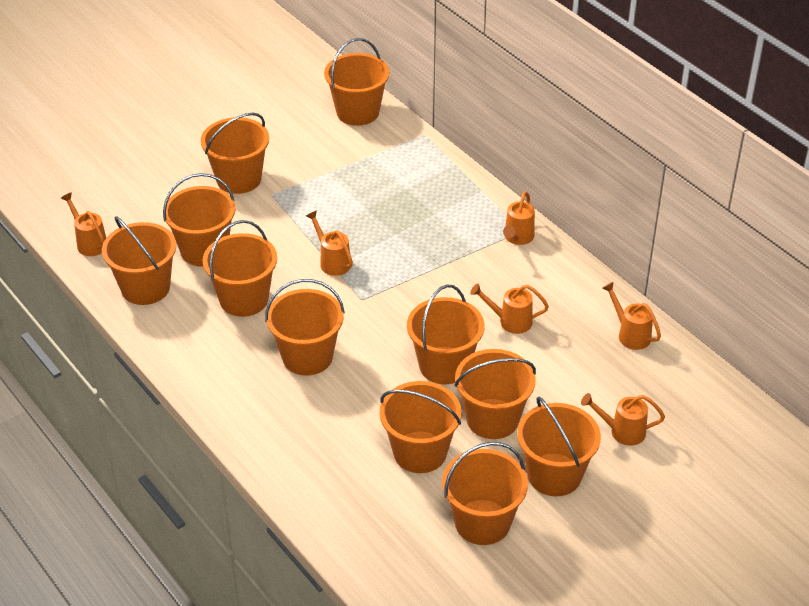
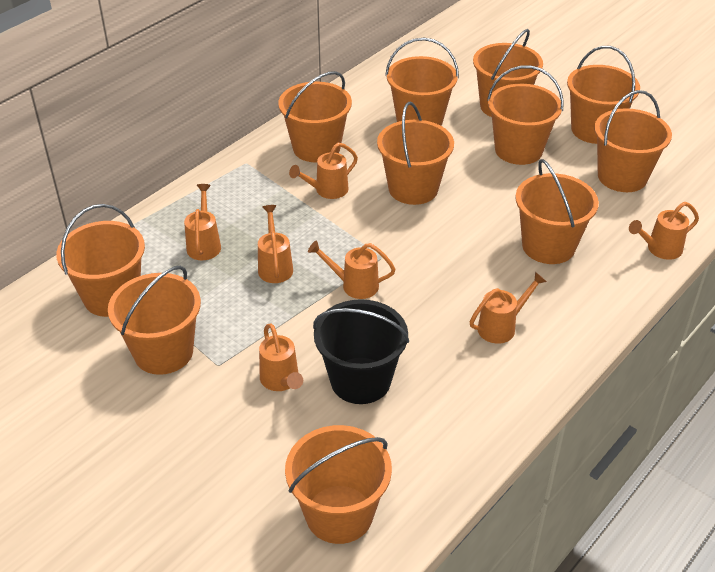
black bucket: 0 -> 1
orange watering can: 6 -> 7

